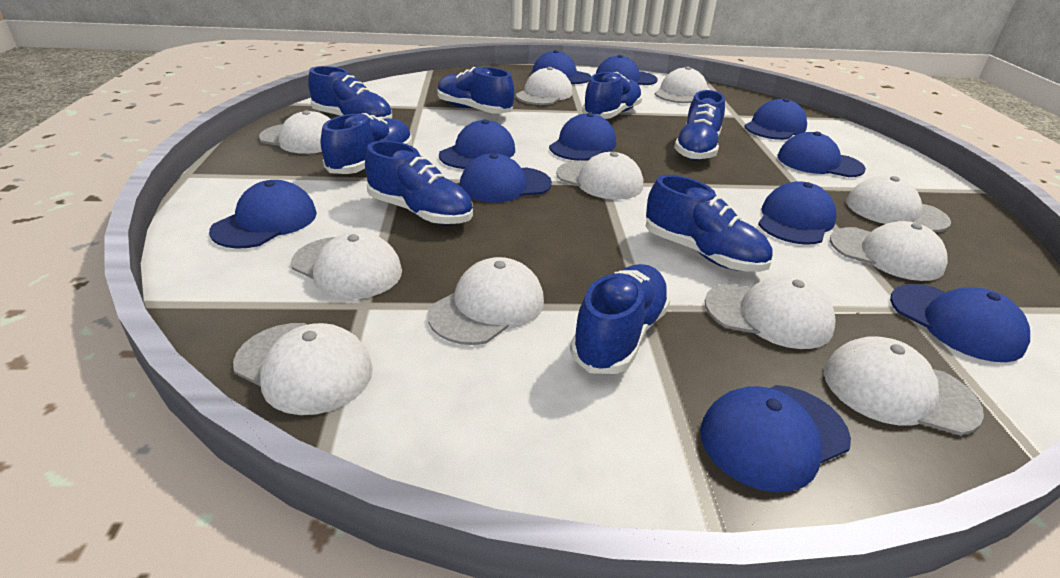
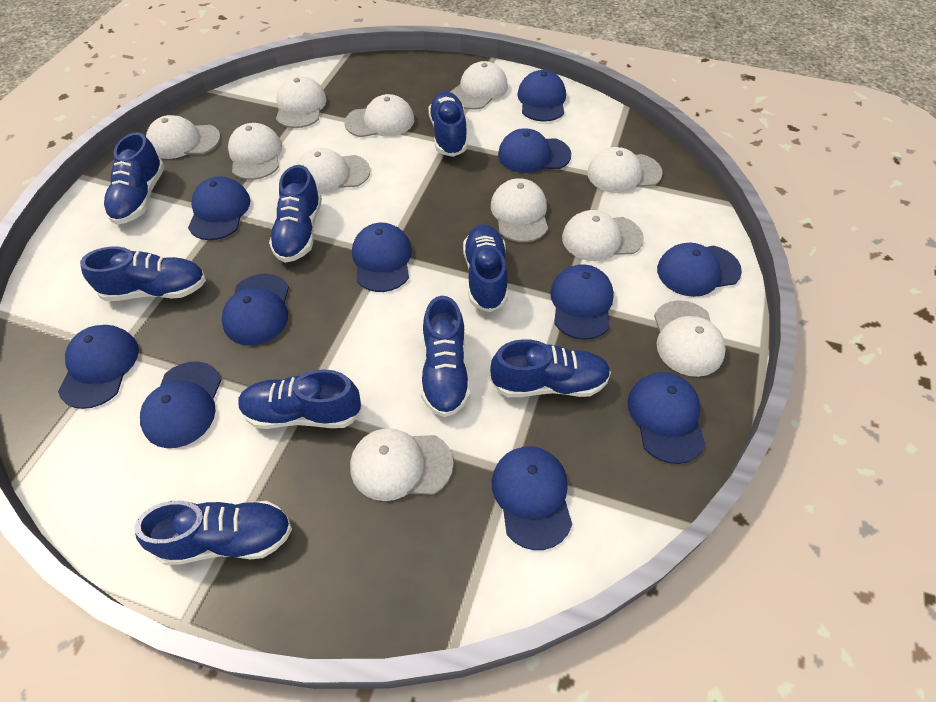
blue shoe: 8 -> 9

